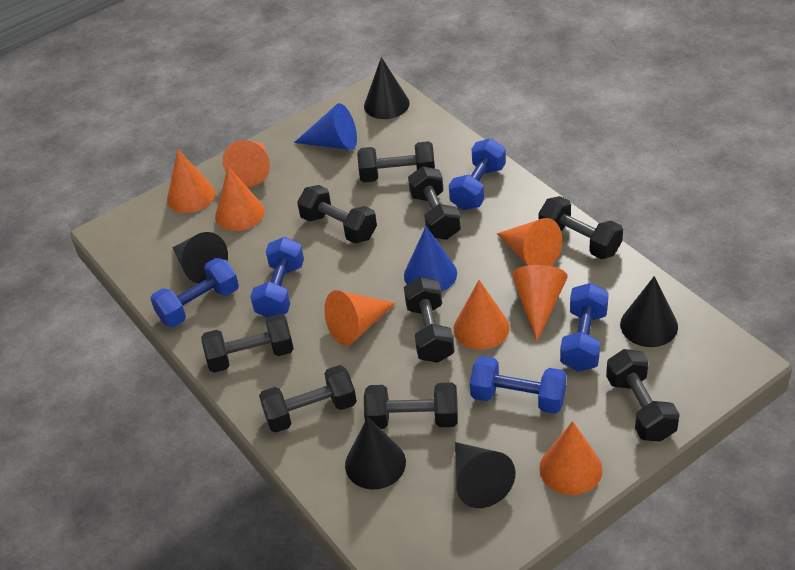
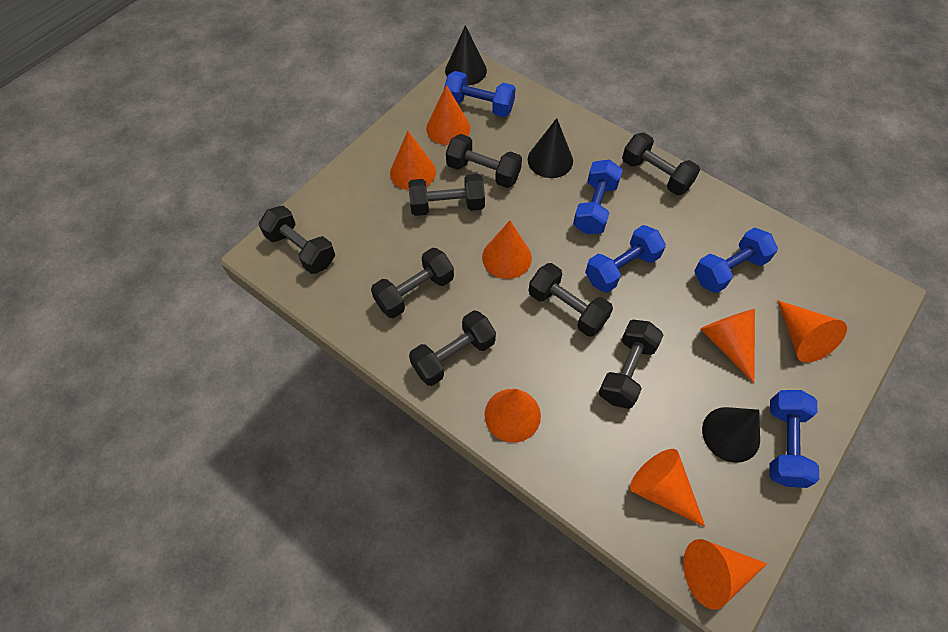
black cone: 5 -> 3
black dumbbell: 9 -> 8
blue cone: 2 -> 0

